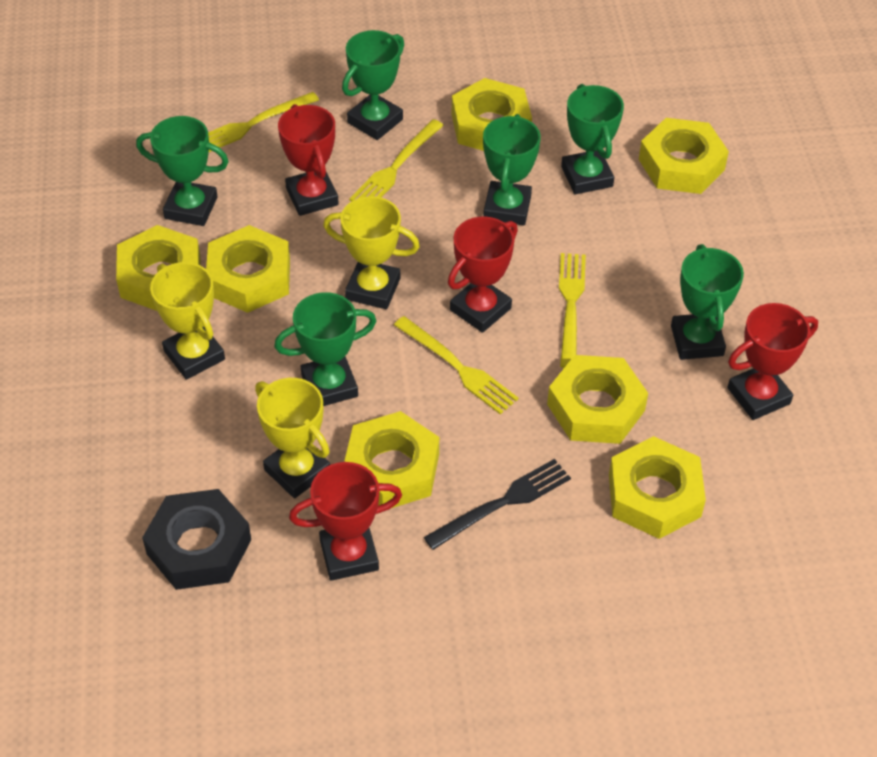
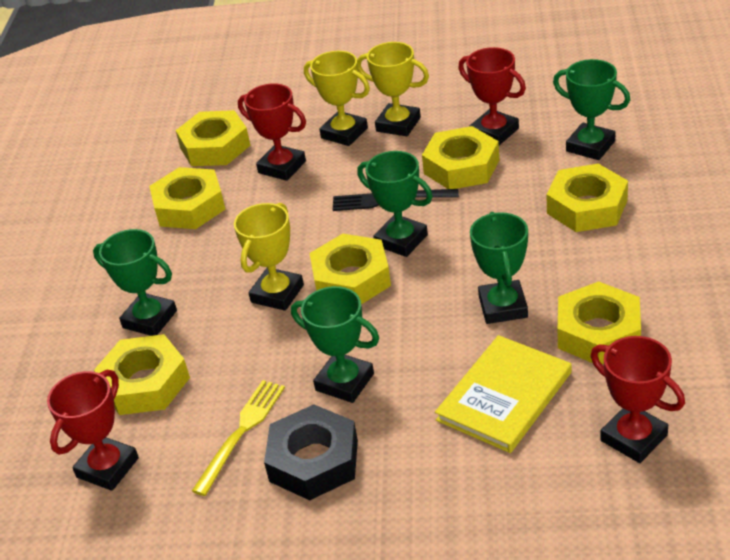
green trophy: 6 -> 5
yellow book: 0 -> 1
yellow fork: 4 -> 1

